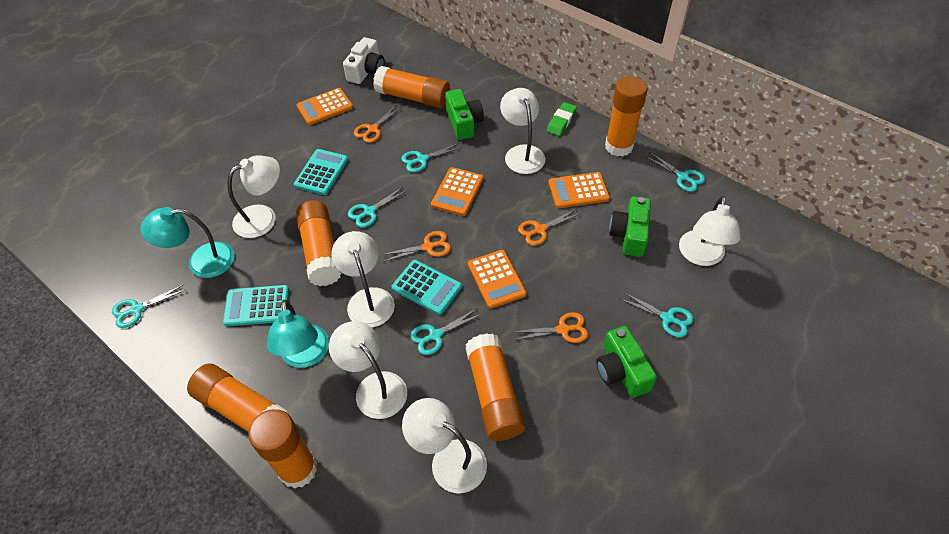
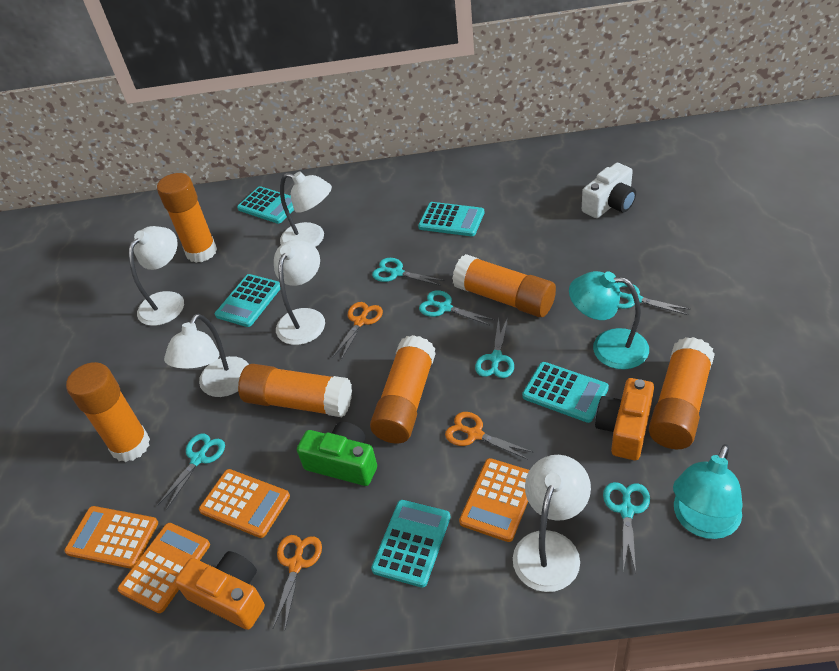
green camera: 3 -> 1
green eraser: 1 -> 0
orange camera: 0 -> 2
orange scissors: 4 -> 3
turquoise calculator: 3 -> 5
white lamp: 6 -> 5

